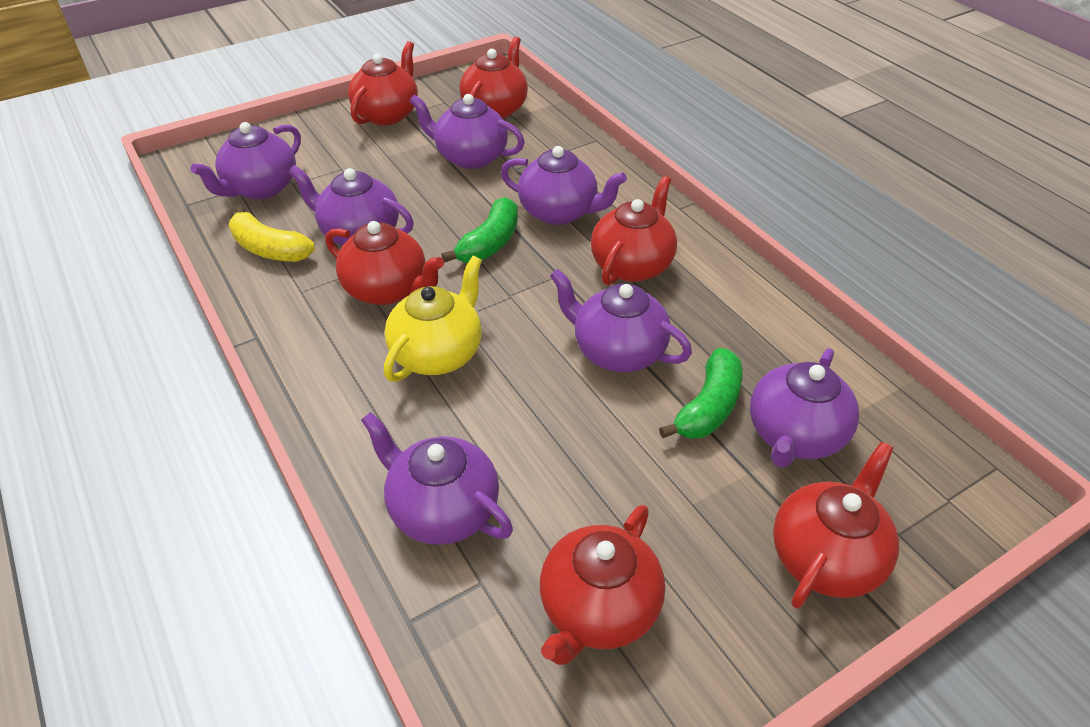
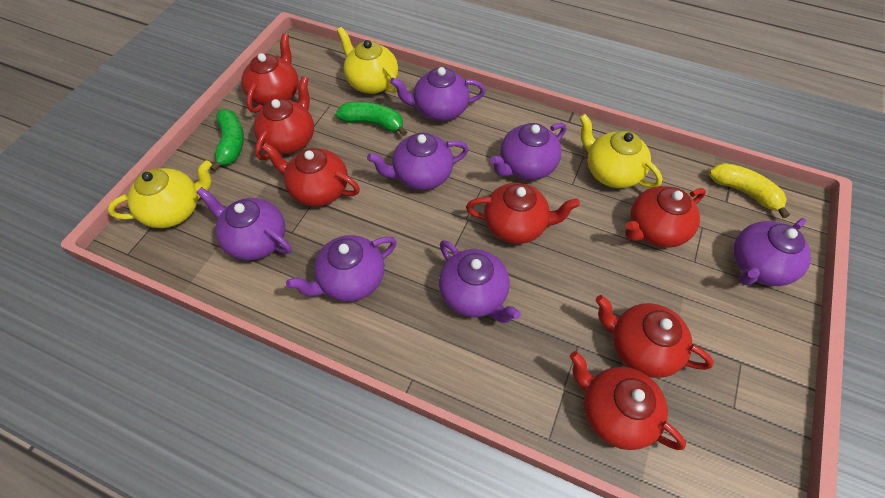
red teapot: 6 -> 7
yellow teapot: 1 -> 3

